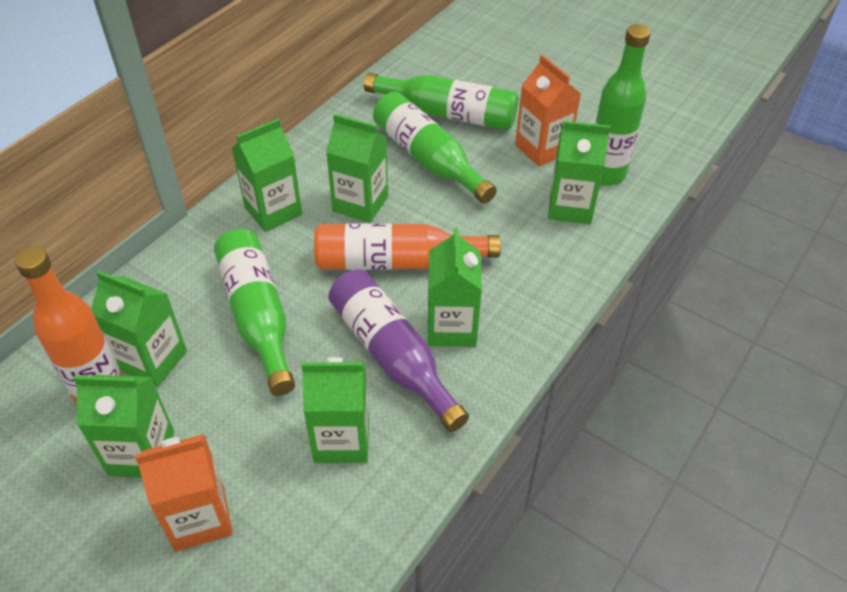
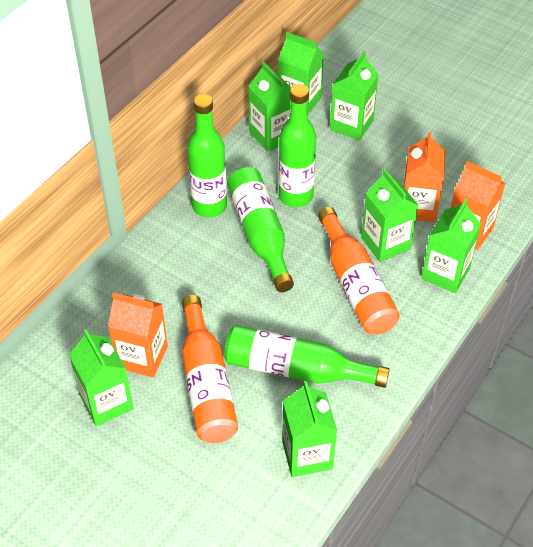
orange carton: 2 -> 3
purple bottle: 1 -> 0

